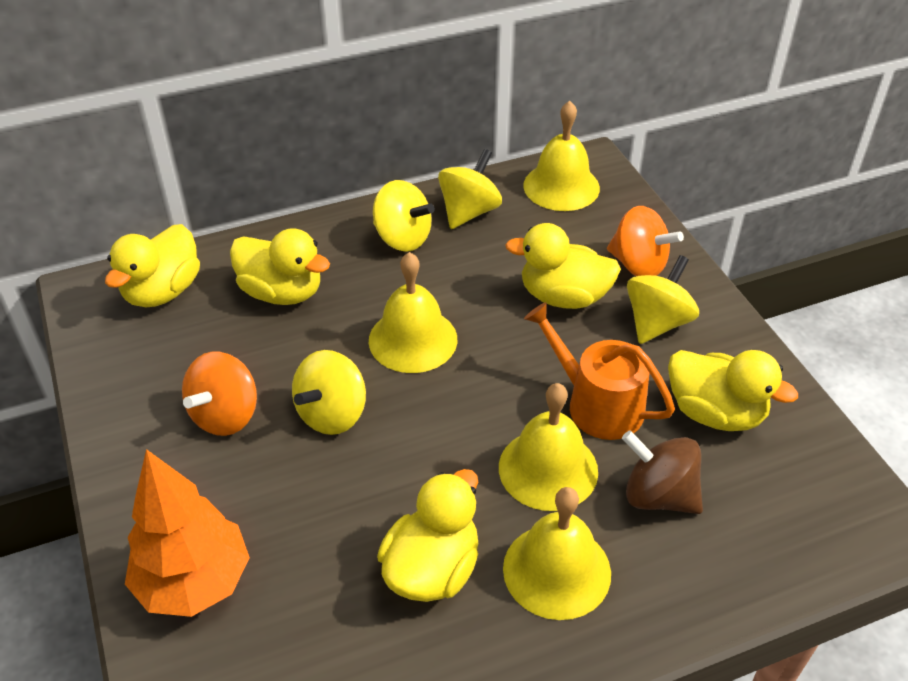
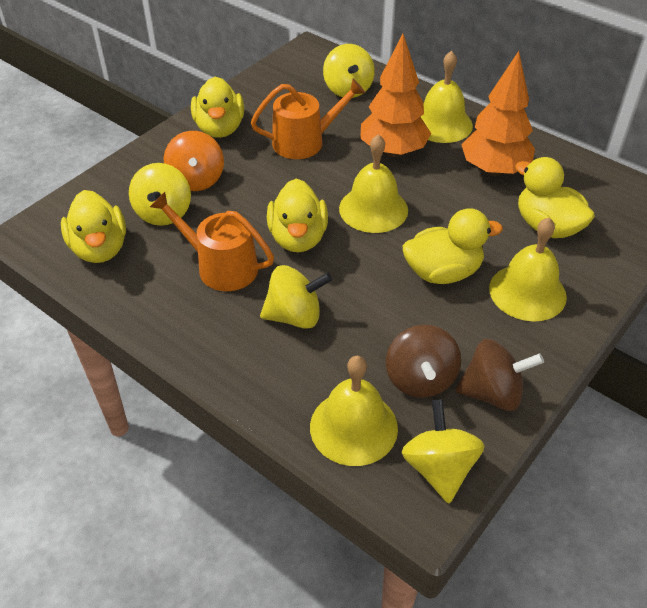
brown spinning top: 1 -> 2
orange spinning top: 2 -> 1
orange tree: 1 -> 2
orange watering can: 1 -> 2

